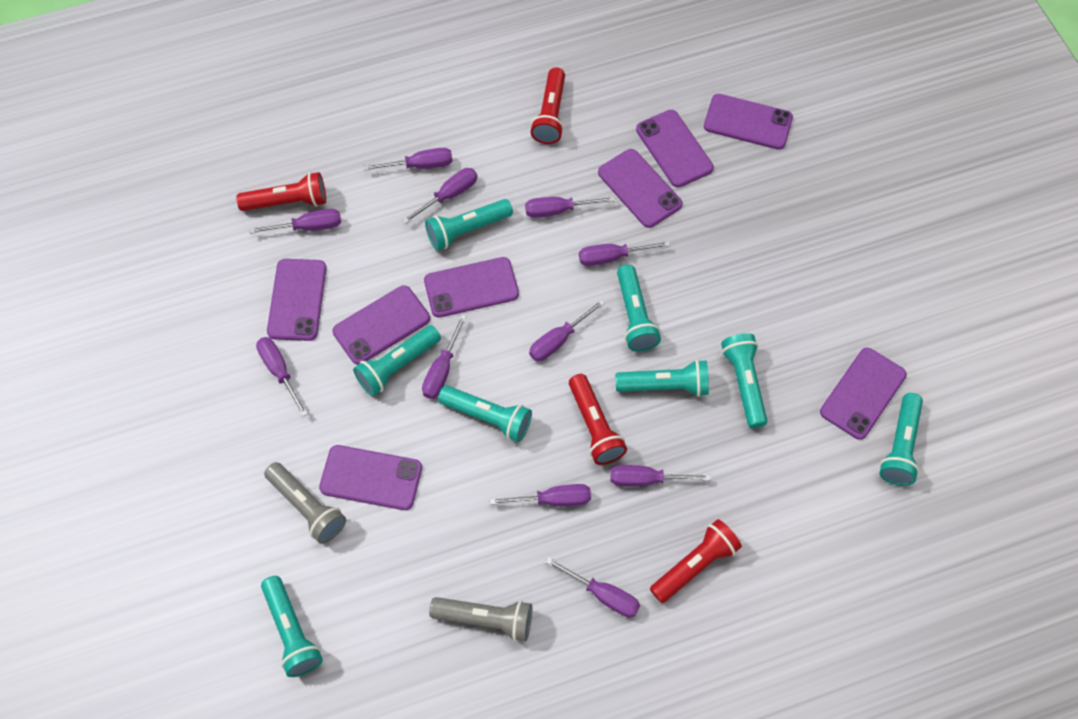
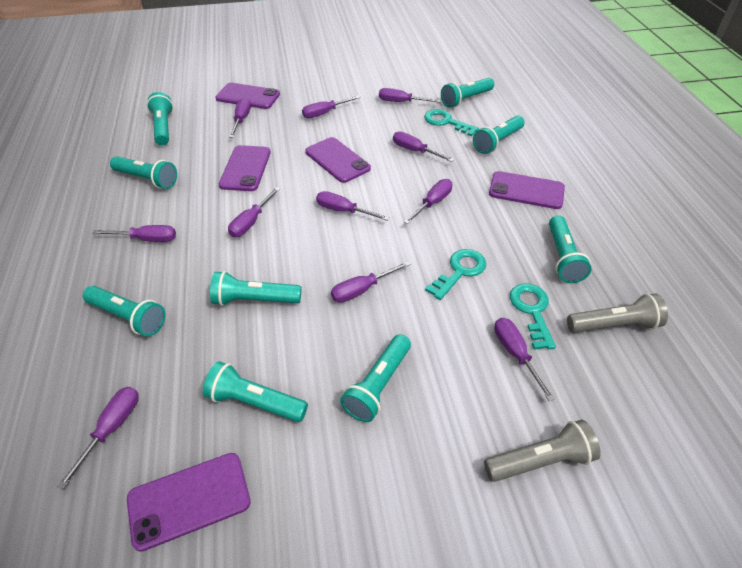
purple phone: 8 -> 5
red flashlight: 4 -> 0
turquoise flashlight: 8 -> 9
turquoise key: 0 -> 3

